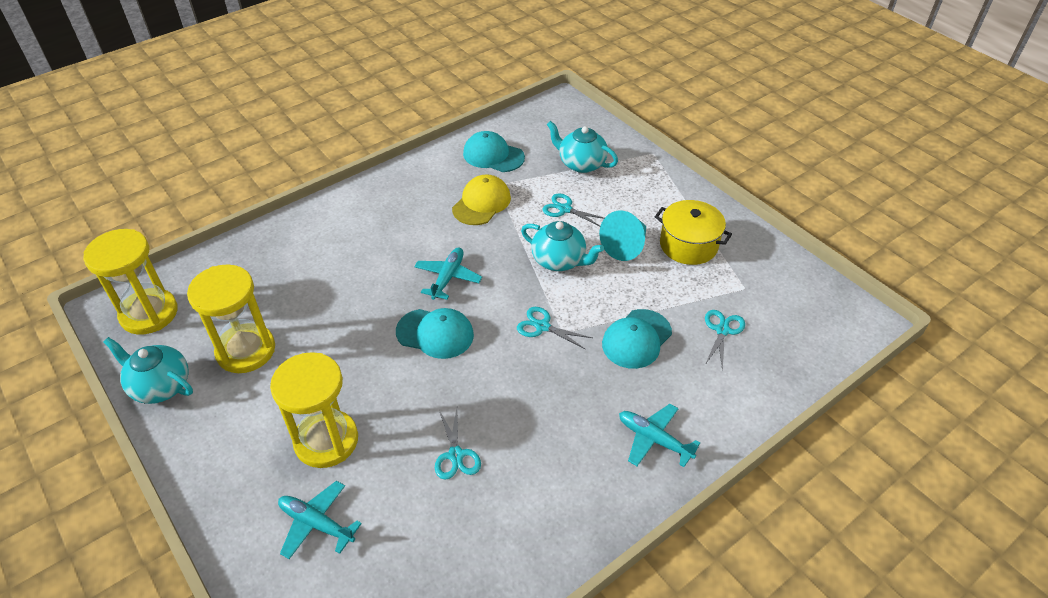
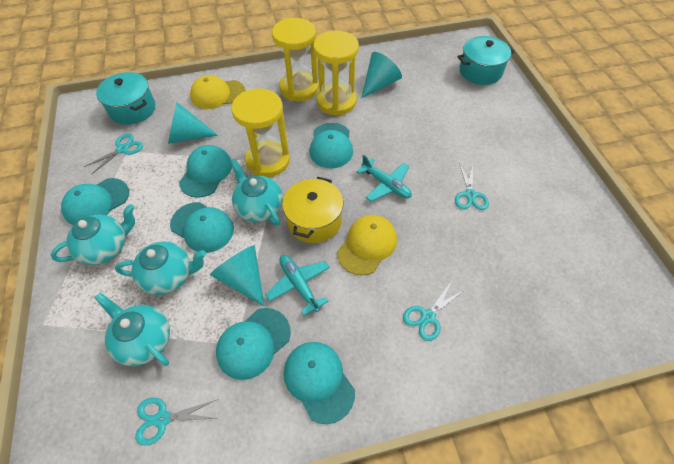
turquoise cap: 3 -> 6
turquoise cone: 1 -> 3
turquoise plane: 3 -> 2
turquoise pot: 0 -> 2
turquoise teapot: 3 -> 4
yellow cap: 1 -> 2

